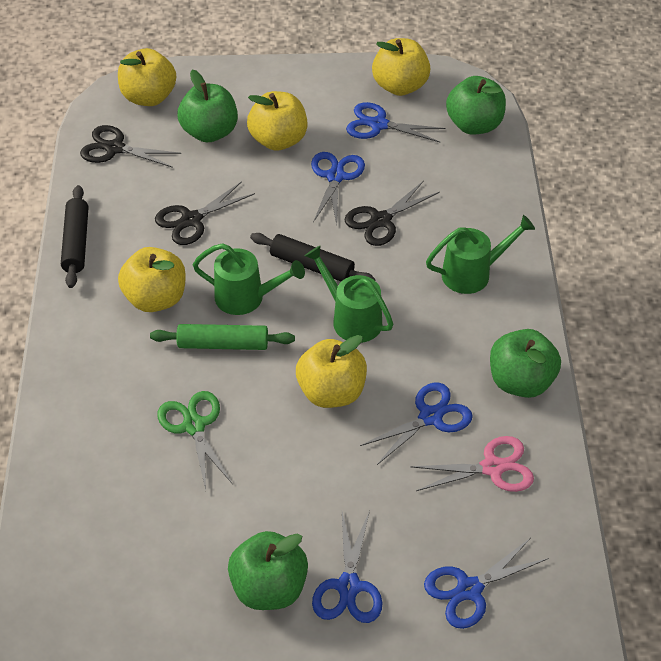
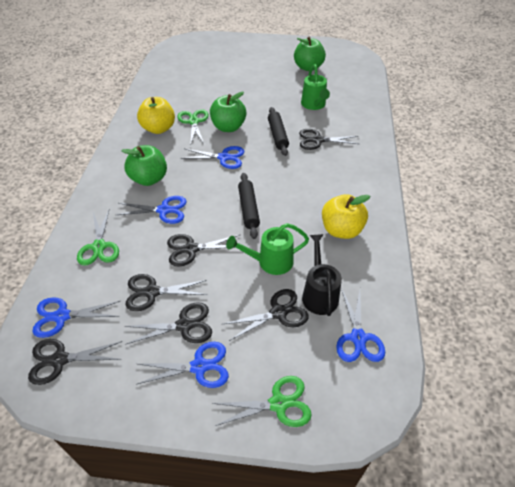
black scissors: 3 -> 6
black watering can: 0 -> 1
green apple: 4 -> 3
green rolling pin: 1 -> 0
green scissors: 1 -> 3
green watering can: 3 -> 2
pink scissors: 1 -> 0
yellow apple: 5 -> 2

